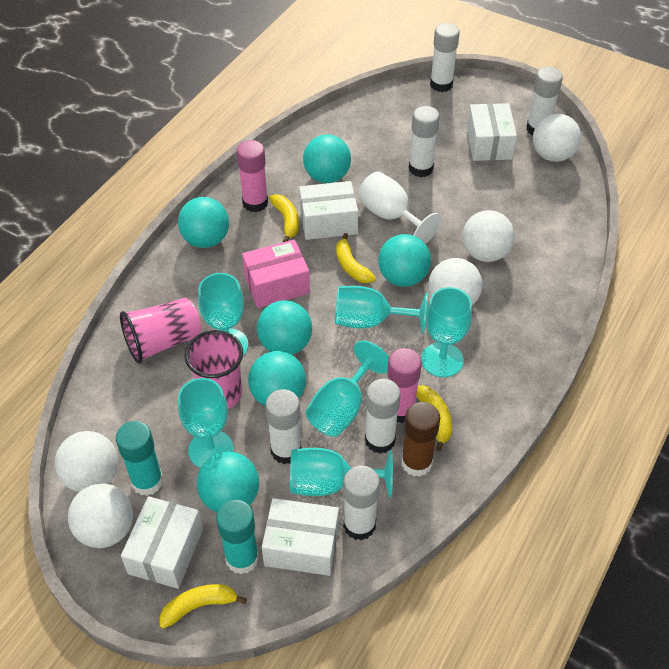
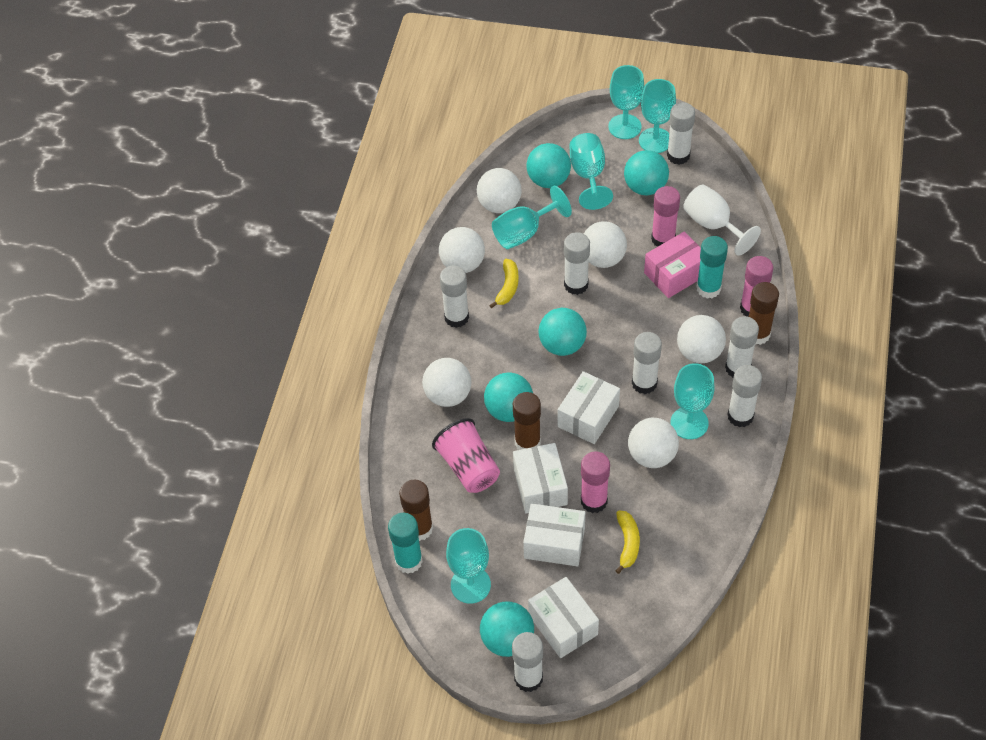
brown glue stick: 1 -> 3
pink cup: 2 -> 1
pink glue stick: 2 -> 3
turquoise ball: 6 -> 5
white ball: 5 -> 6
white glue stick: 6 -> 7
yellow banana: 4 -> 2

